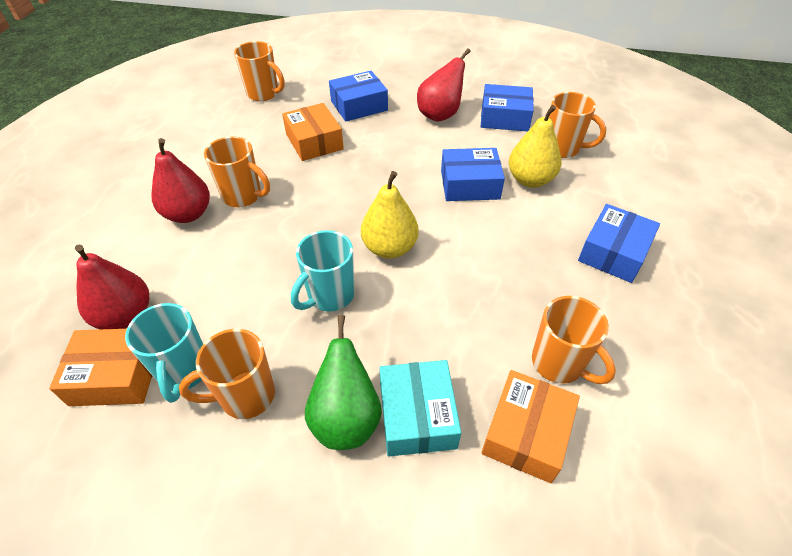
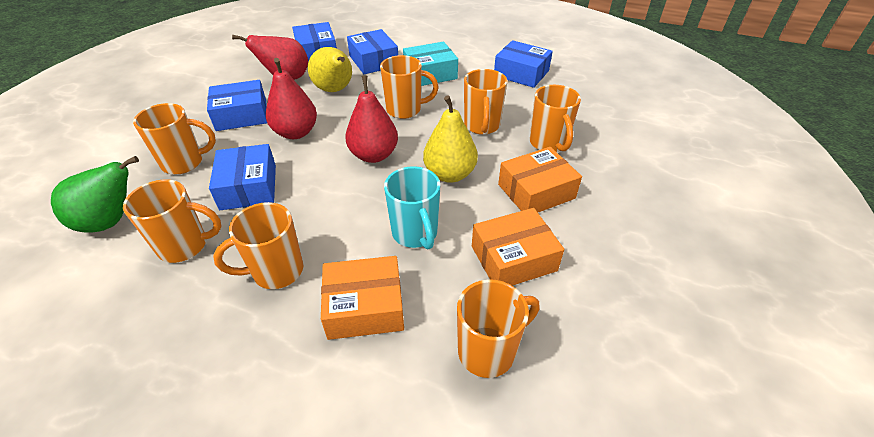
blue box: 4 -> 5
orange mug: 5 -> 7
turquoise mug: 2 -> 1

